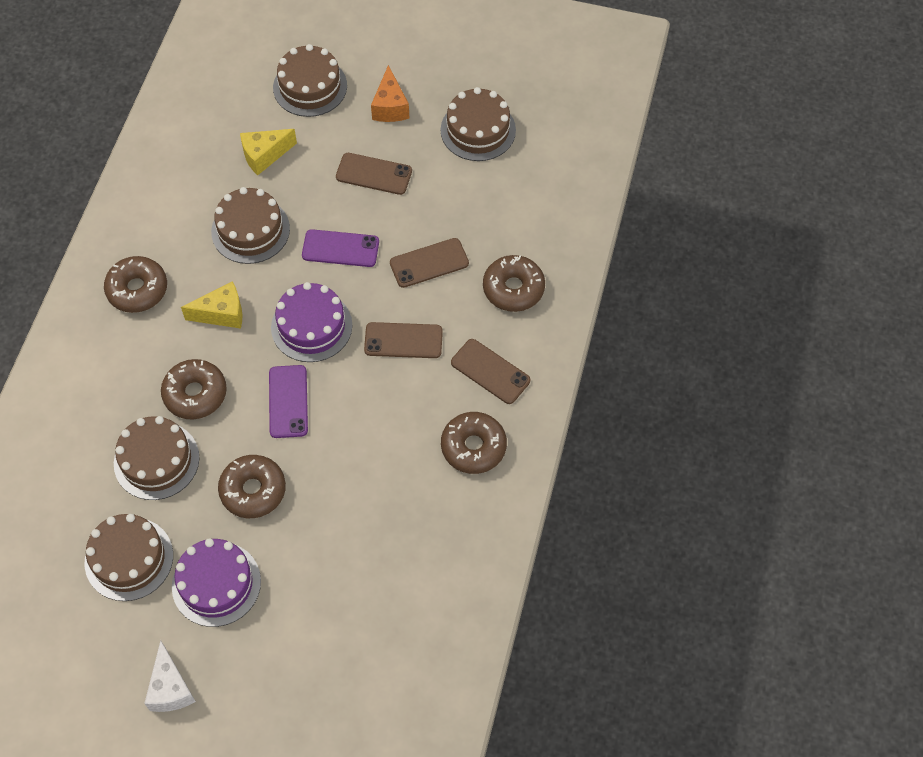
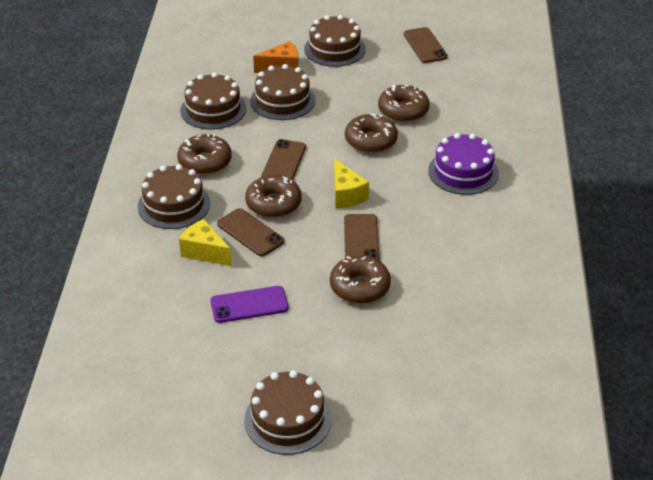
purple cake: 2 -> 1
purple phone: 2 -> 1
white cheese: 1 -> 0

